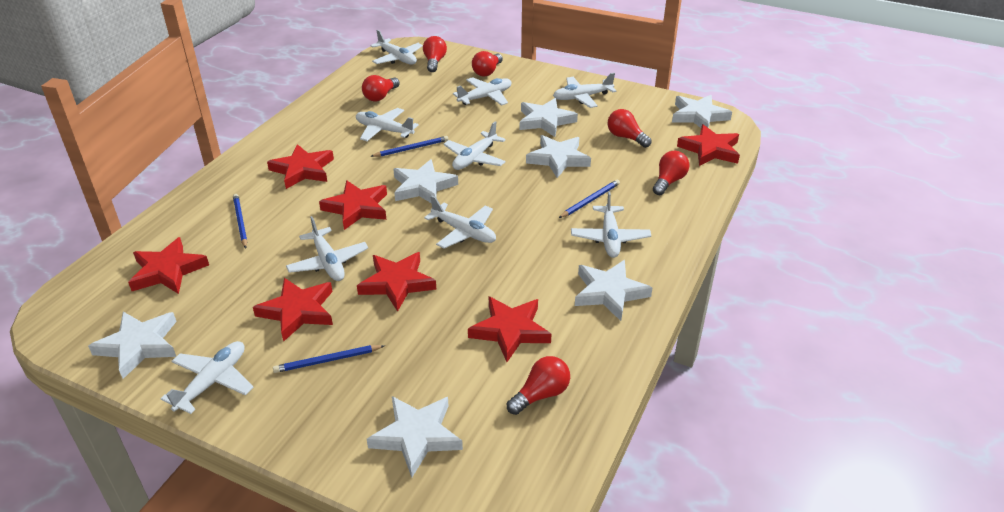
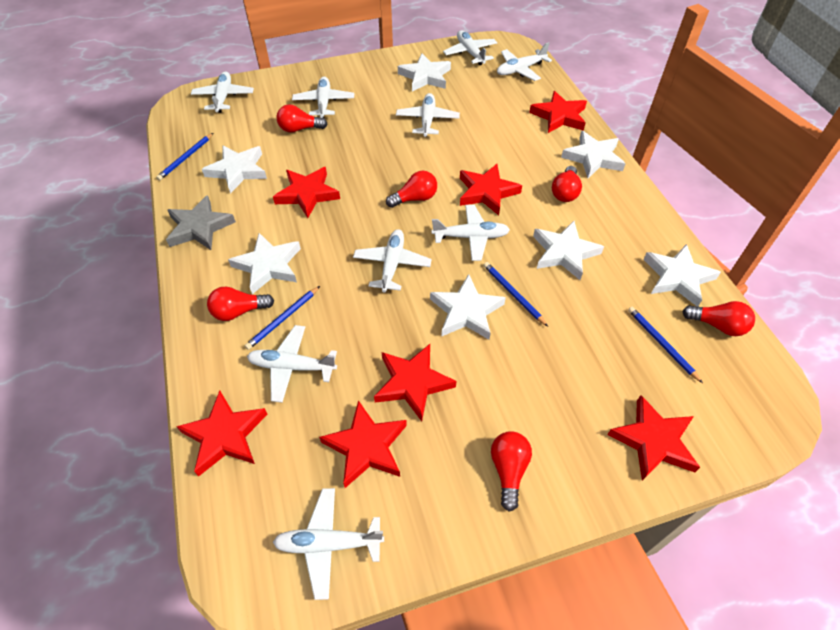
grey star: 0 -> 1

